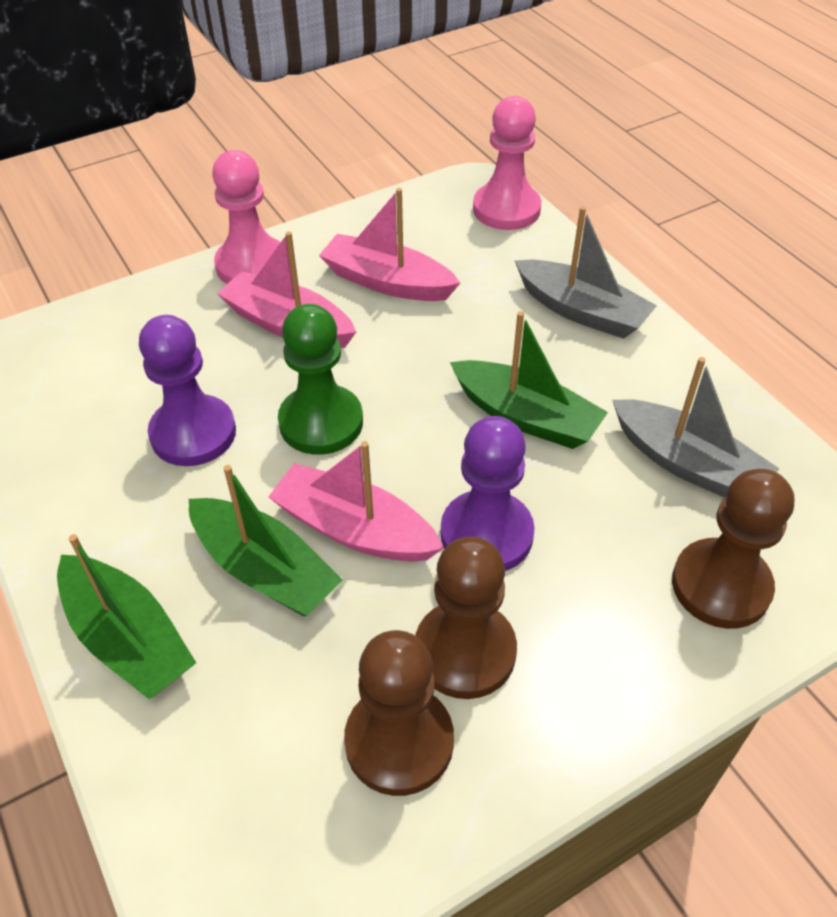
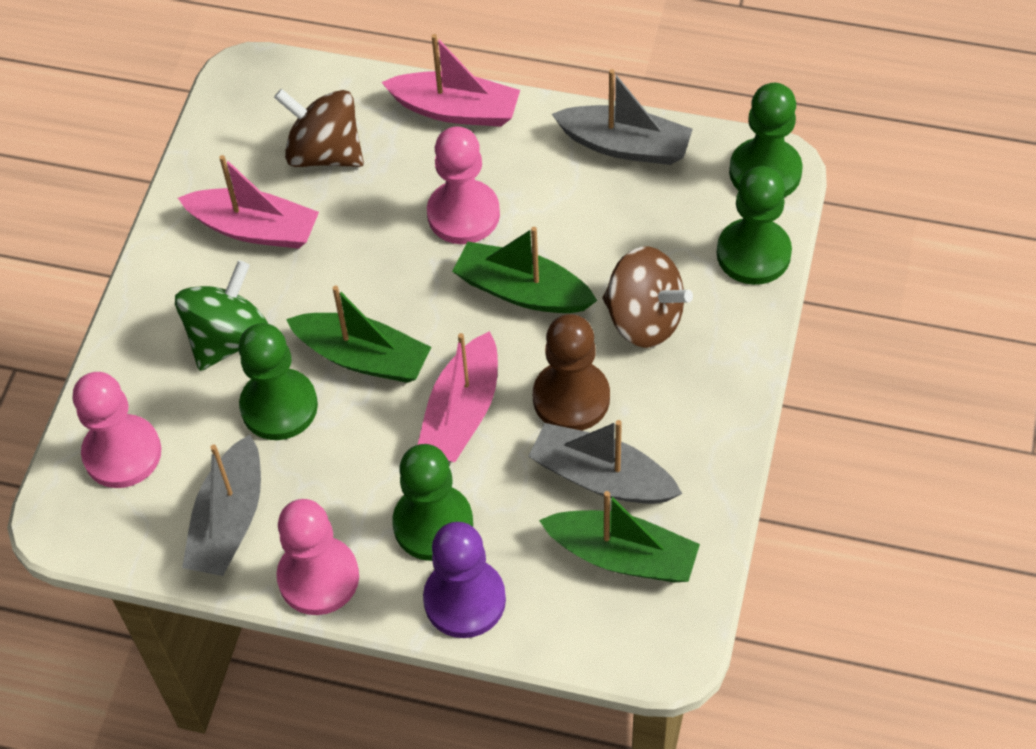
brown pawn: 3 -> 1
brown spinning top: 0 -> 2
green pawn: 1 -> 4
green spinning top: 0 -> 1
grey boat: 2 -> 3
pink pawn: 2 -> 3
purple pawn: 2 -> 1

